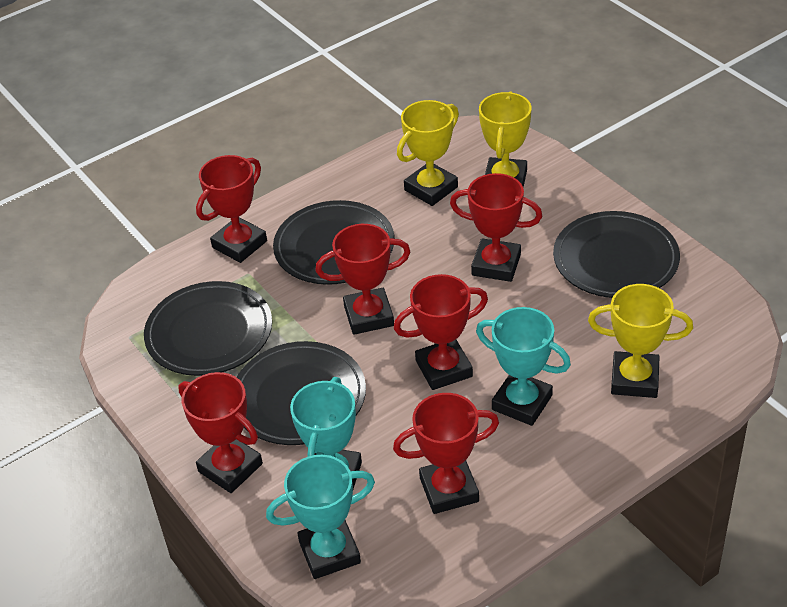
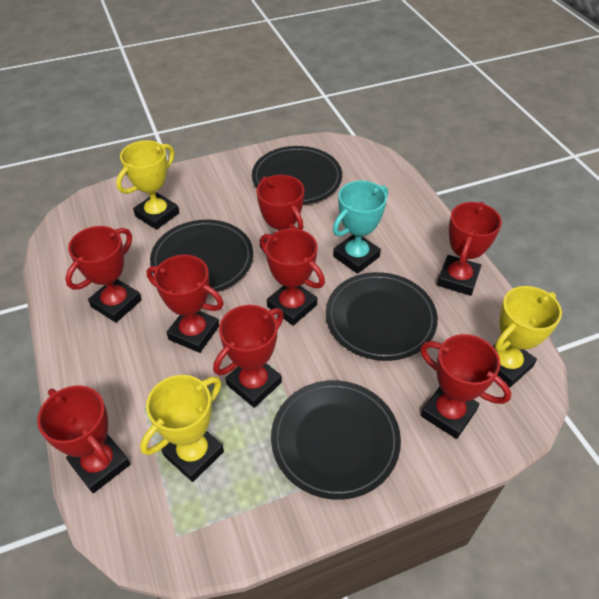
red trophy: 6 -> 8
turquoise trophy: 3 -> 1

